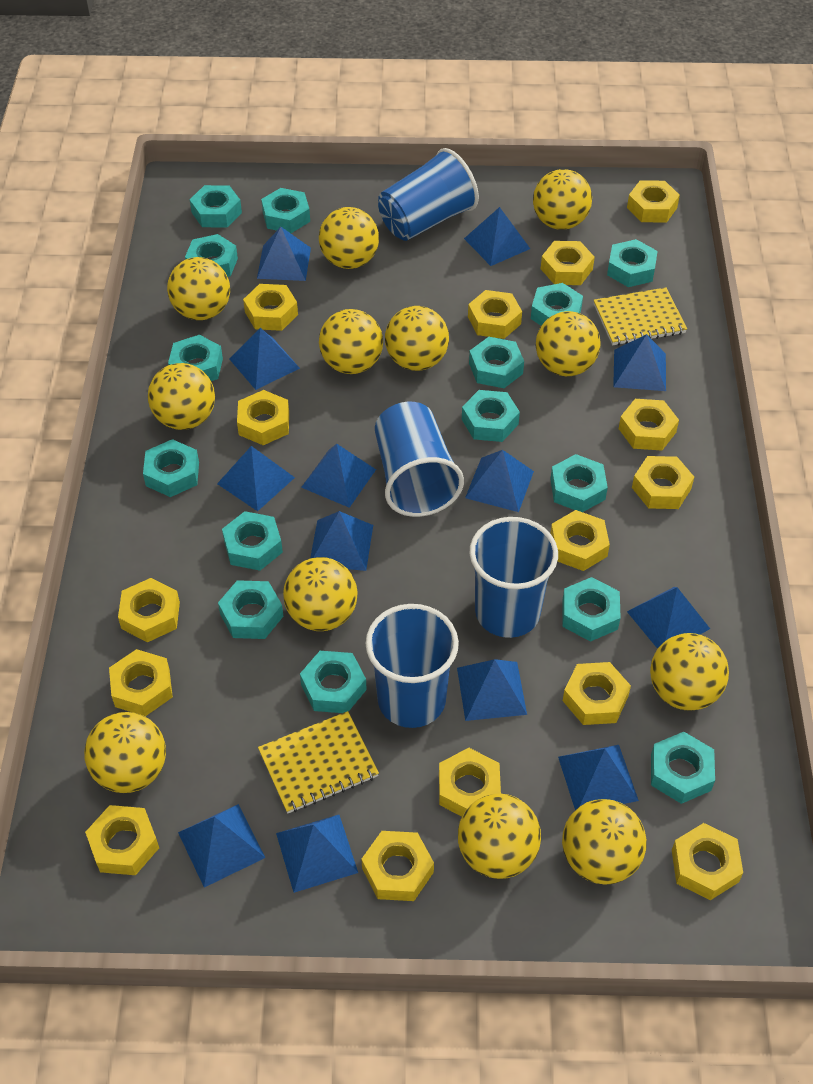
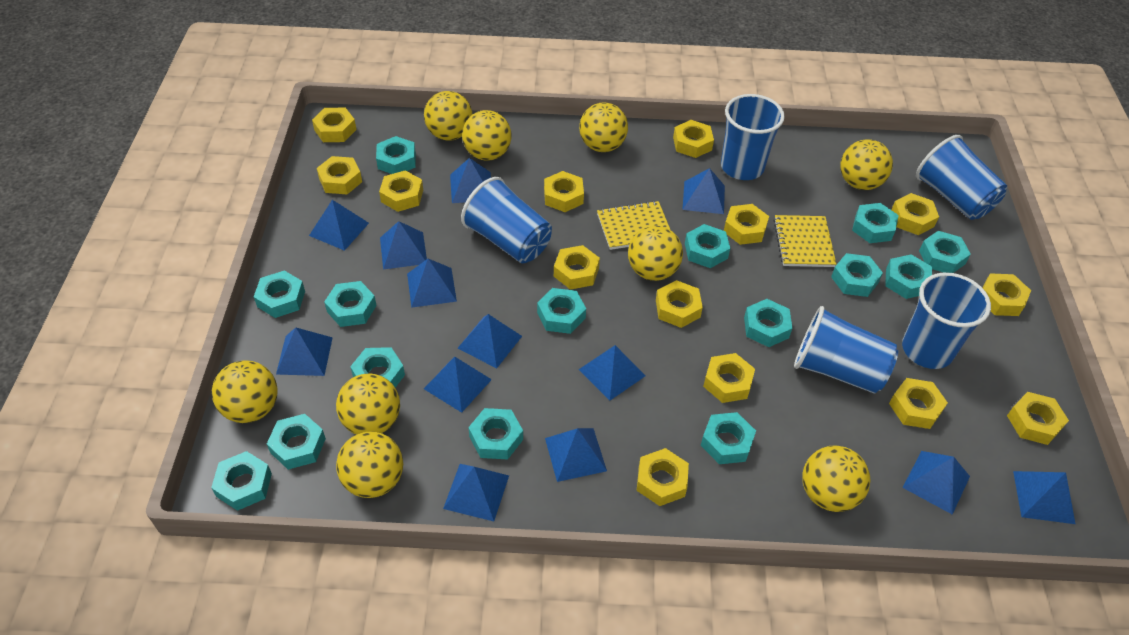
blue cup: 4 -> 5
yellow ball: 12 -> 9
yellow nut: 15 -> 14

